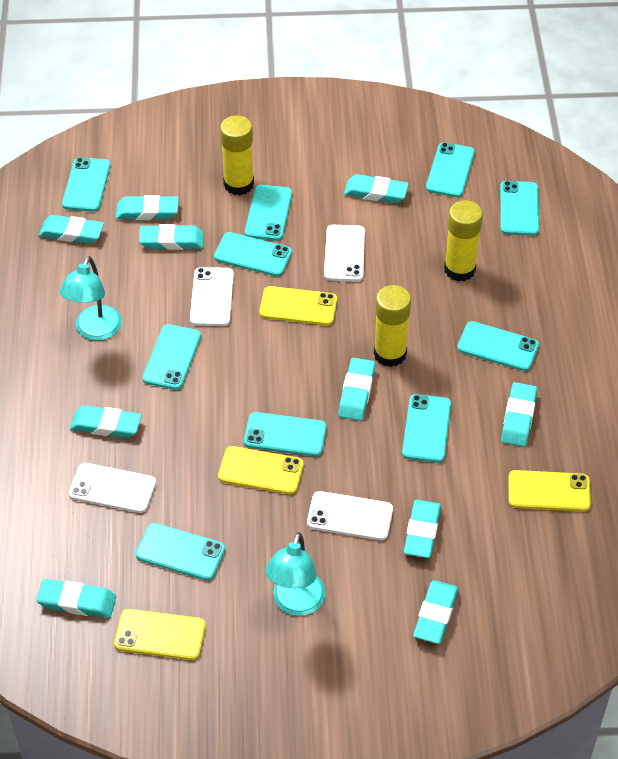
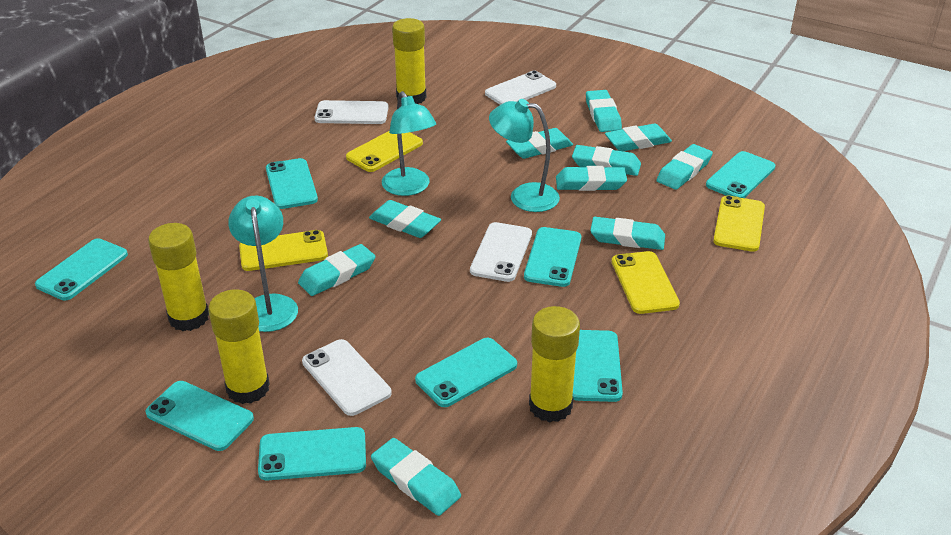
turquoise lamp: 2 -> 3
turquoise phone: 10 -> 8
yellow glue stick: 3 -> 4

